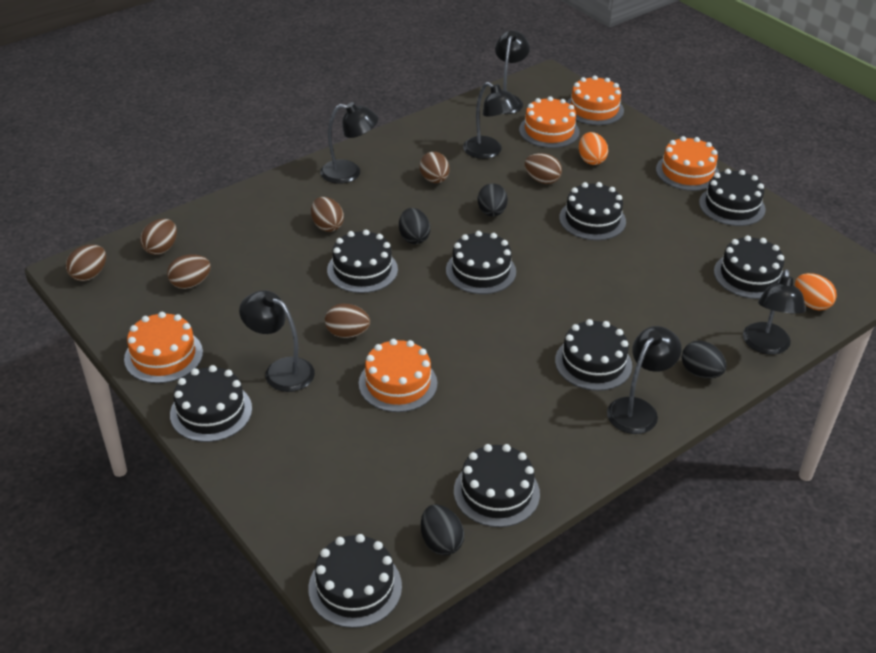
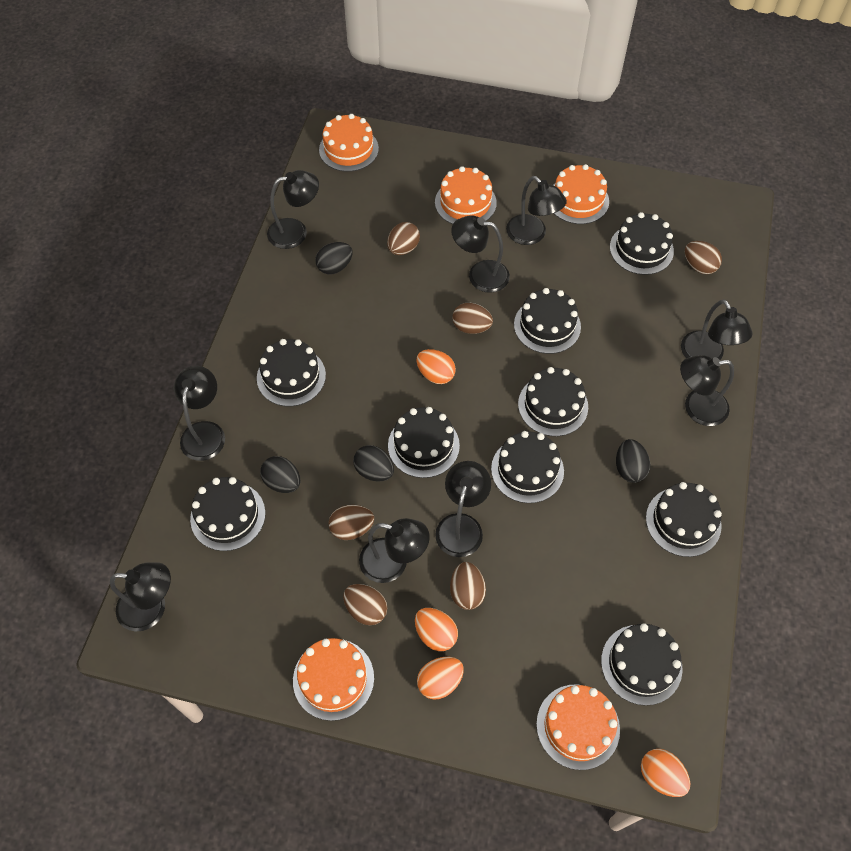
black lamp: 6 -> 9
brown egg: 7 -> 6
orange egg: 2 -> 4

